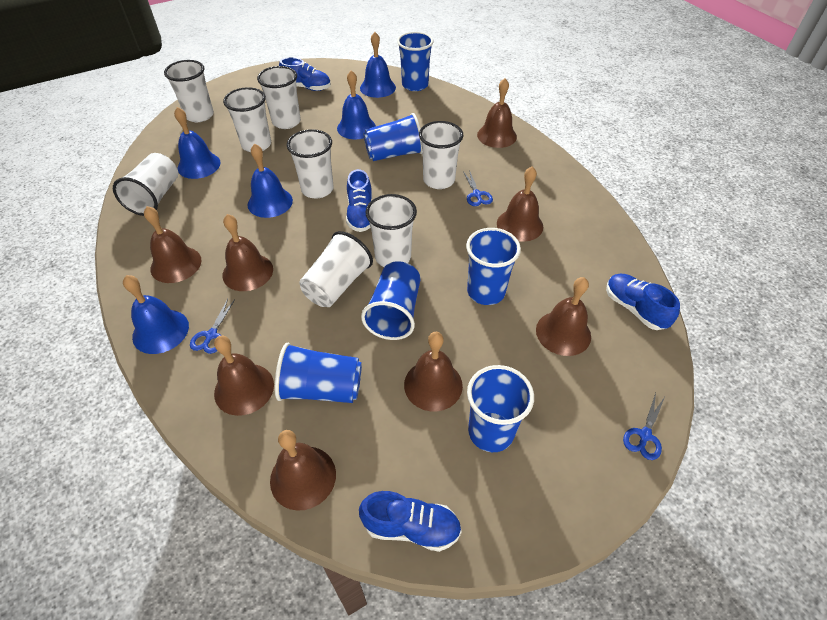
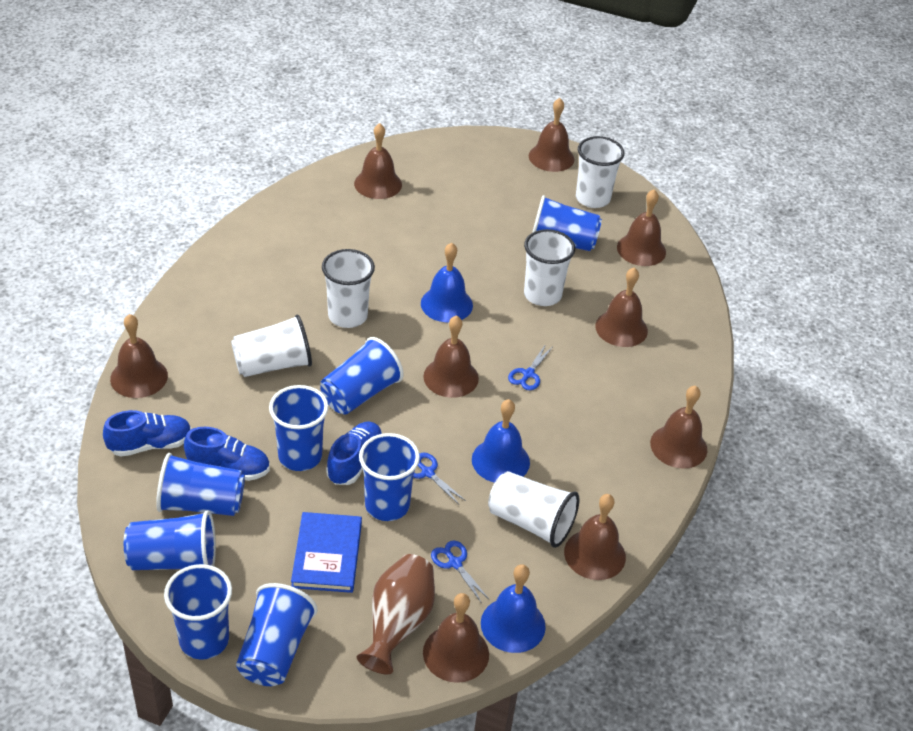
blue bell: 5 -> 3
blue book: 0 -> 1
blue cup: 6 -> 8
blue shoe: 4 -> 3
brown bell: 8 -> 9
brown vase: 0 -> 1
white cup: 8 -> 5

